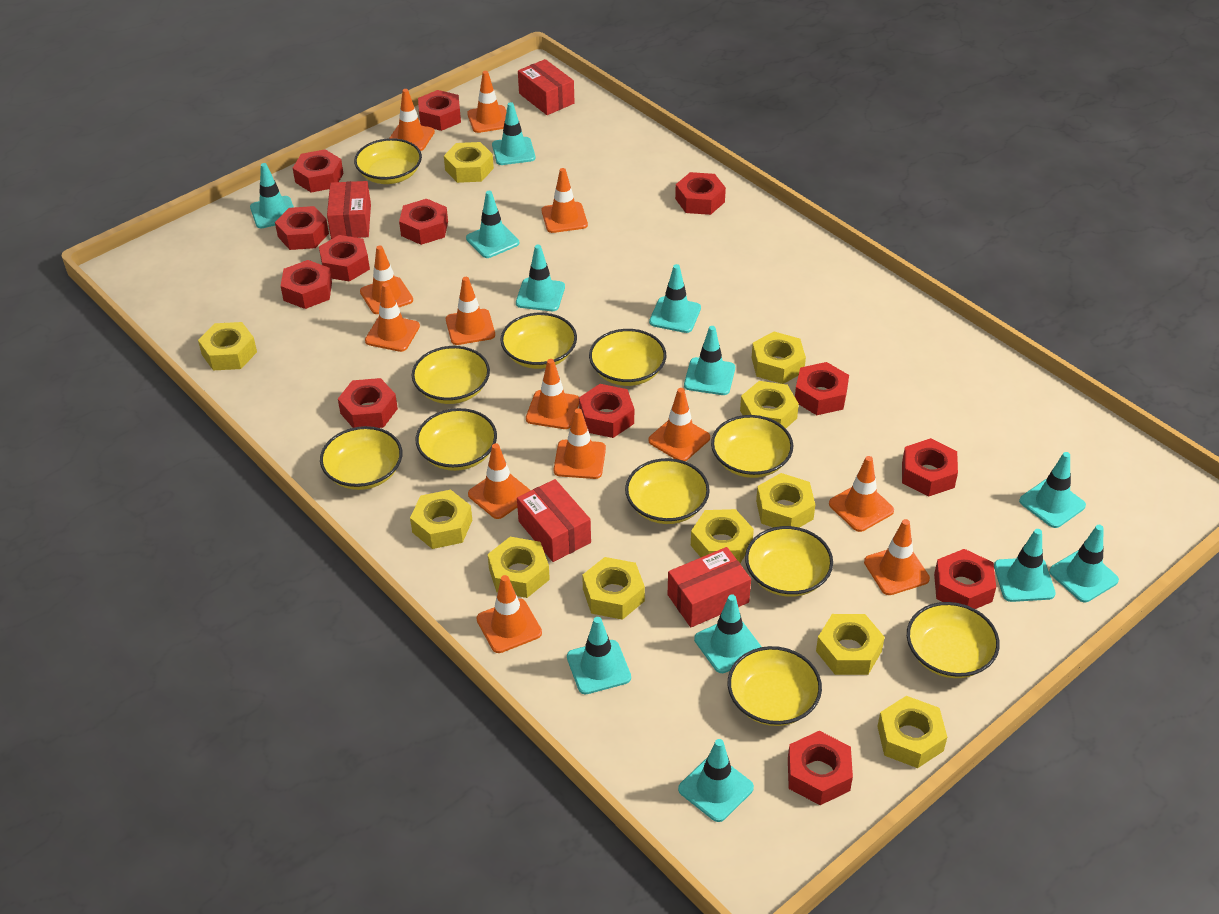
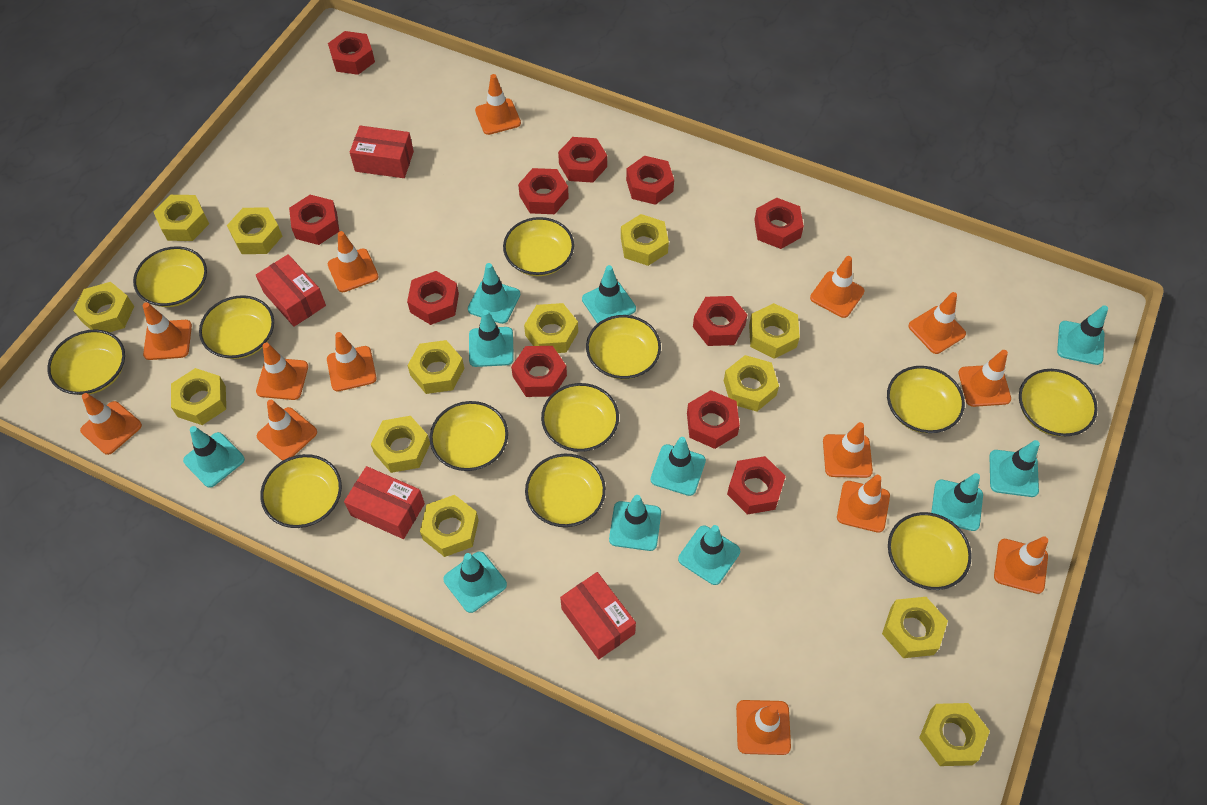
orange traffic cone: 13 -> 14
red nut: 13 -> 11
turquoise traffic cone: 12 -> 11
yellow bowl: 11 -> 12
yellow nut: 11 -> 13

